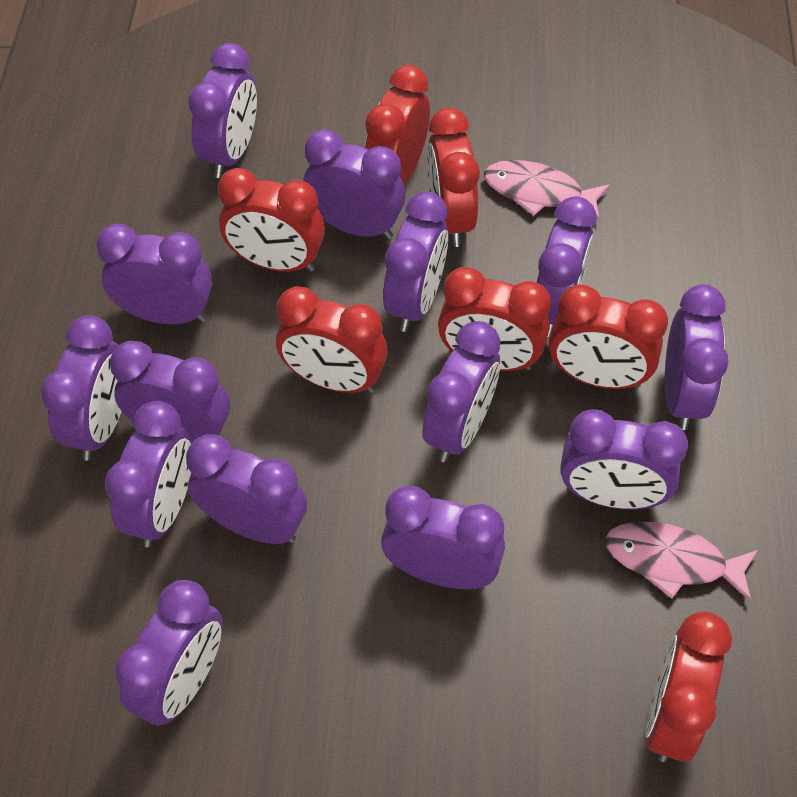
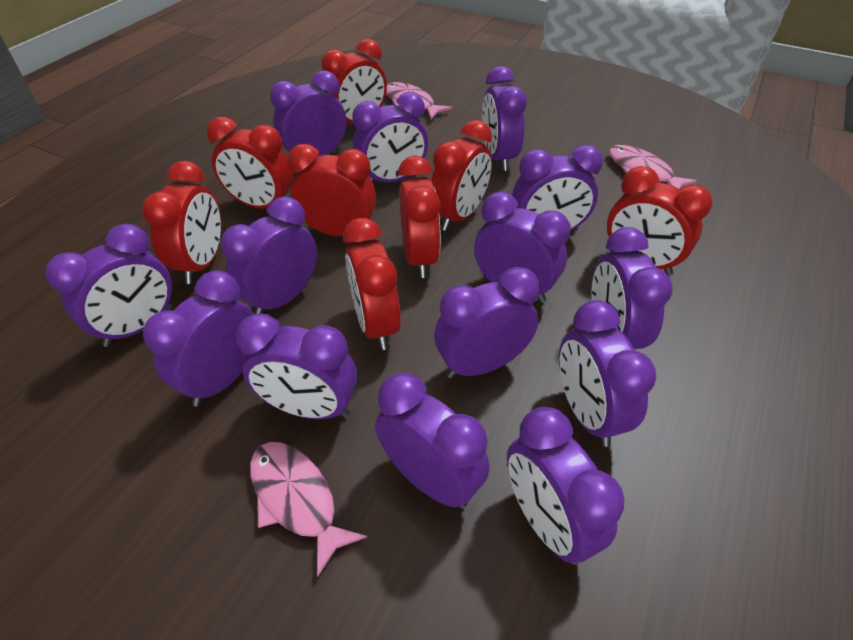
pink fish: 2 -> 3
red clock: 7 -> 8

